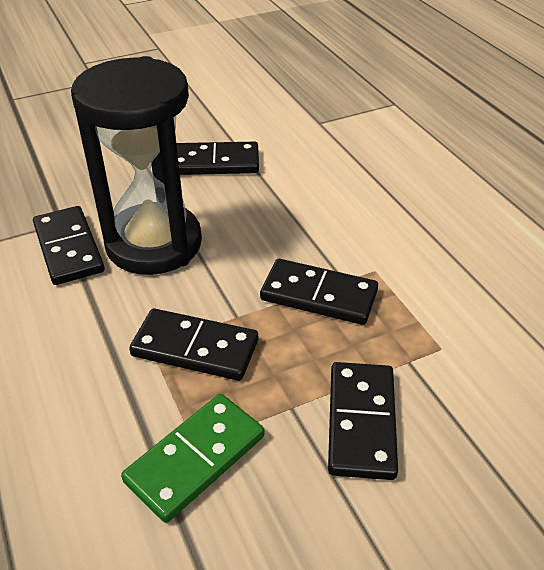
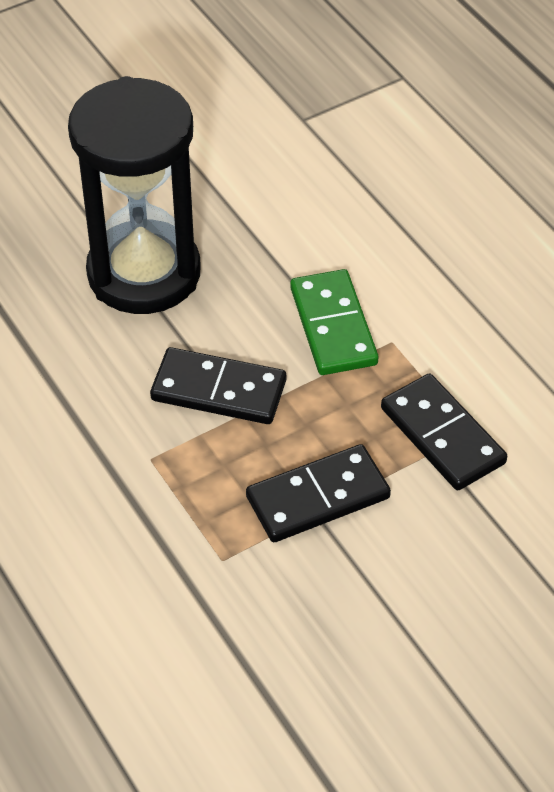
black domino: 5 -> 3

